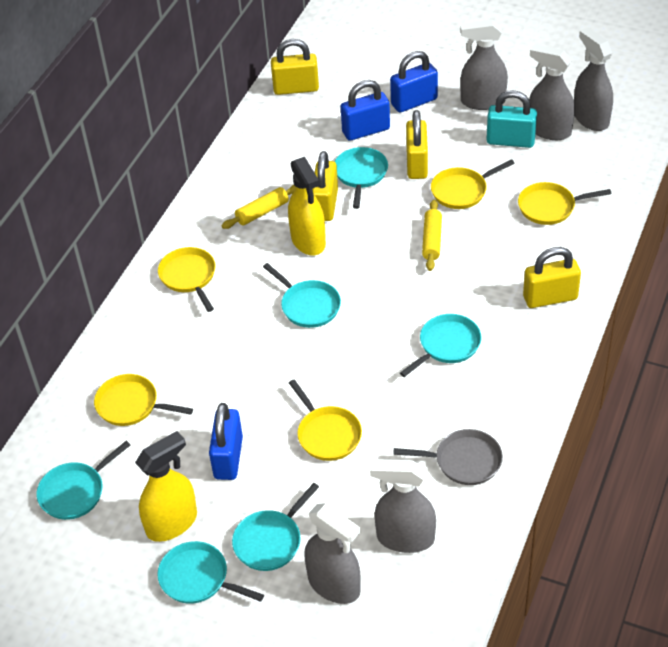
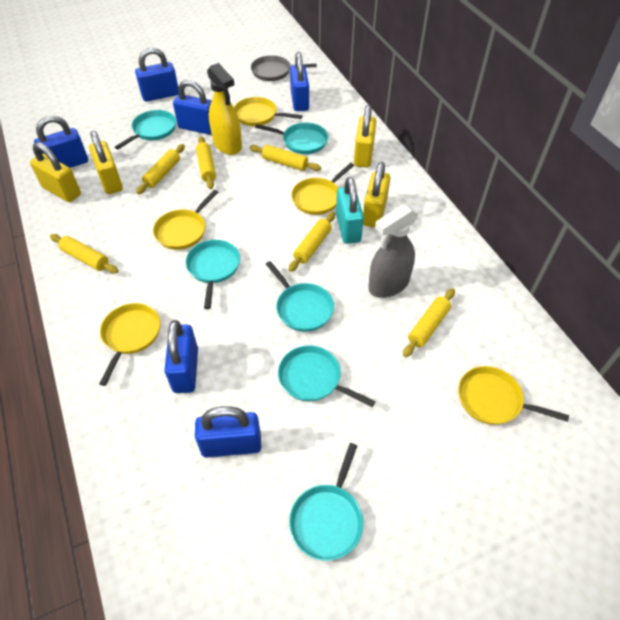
blue padlock: 3 -> 6
grey spray bottle: 5 -> 1
yellow rolling pin: 2 -> 6
yellow spray bottle: 2 -> 1

